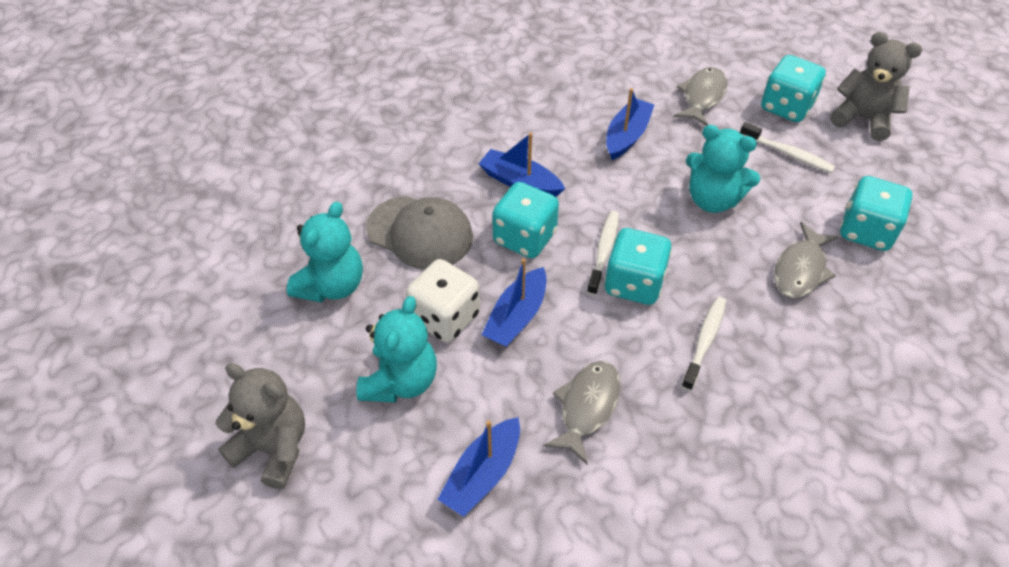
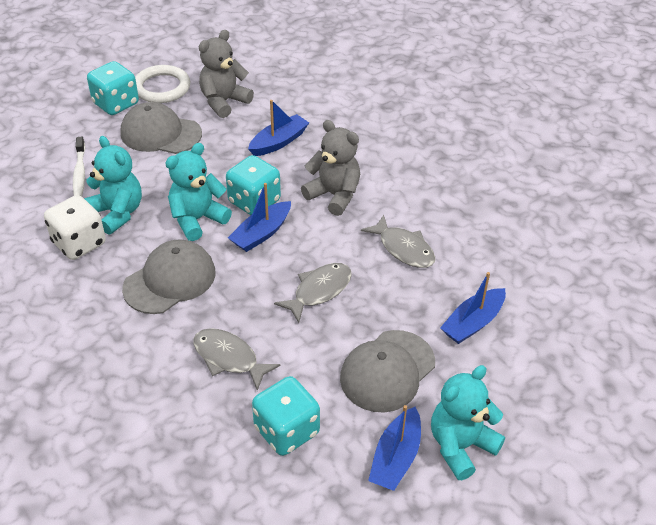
grey cap: 1 -> 3
turquoise dice: 4 -> 3
white ring: 0 -> 1
white toothbrush: 3 -> 1

